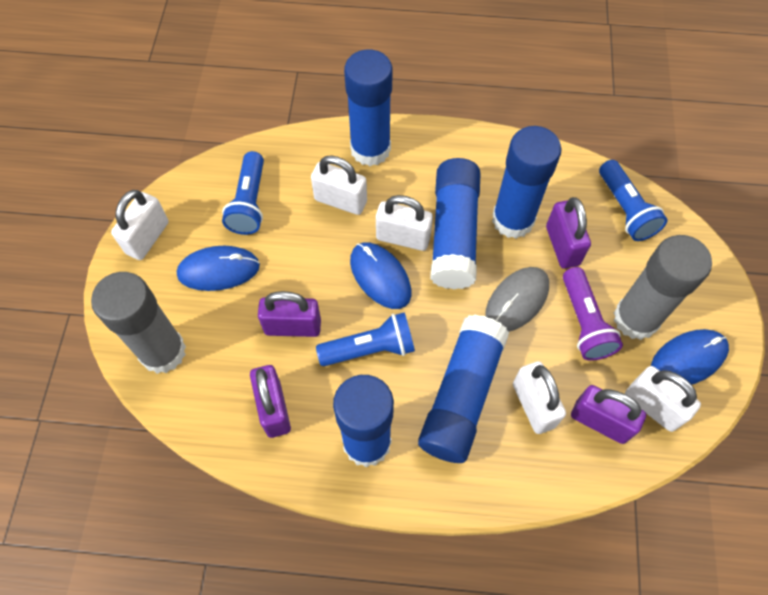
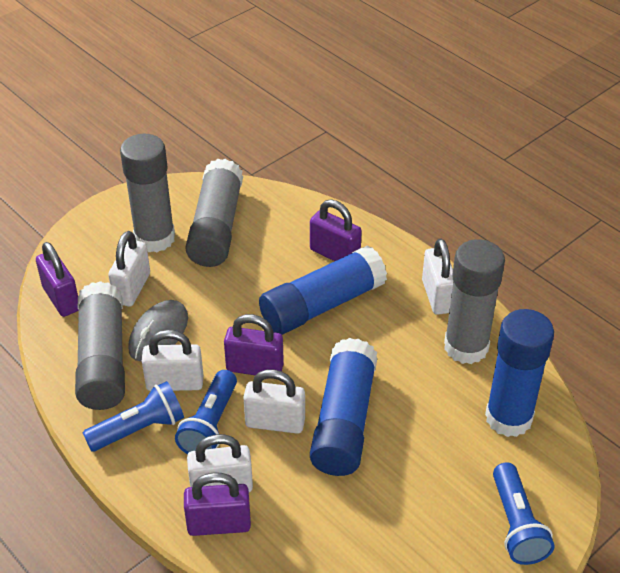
blue glue stick: 5 -> 3
blue mouse: 3 -> 0
grey glue stick: 2 -> 4
purple flashlight: 1 -> 0

